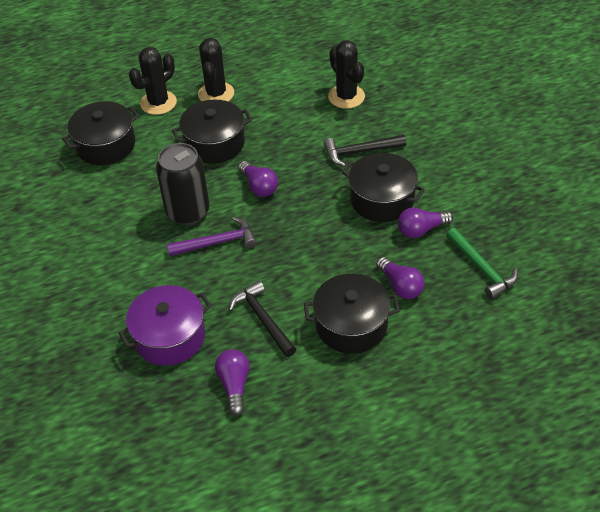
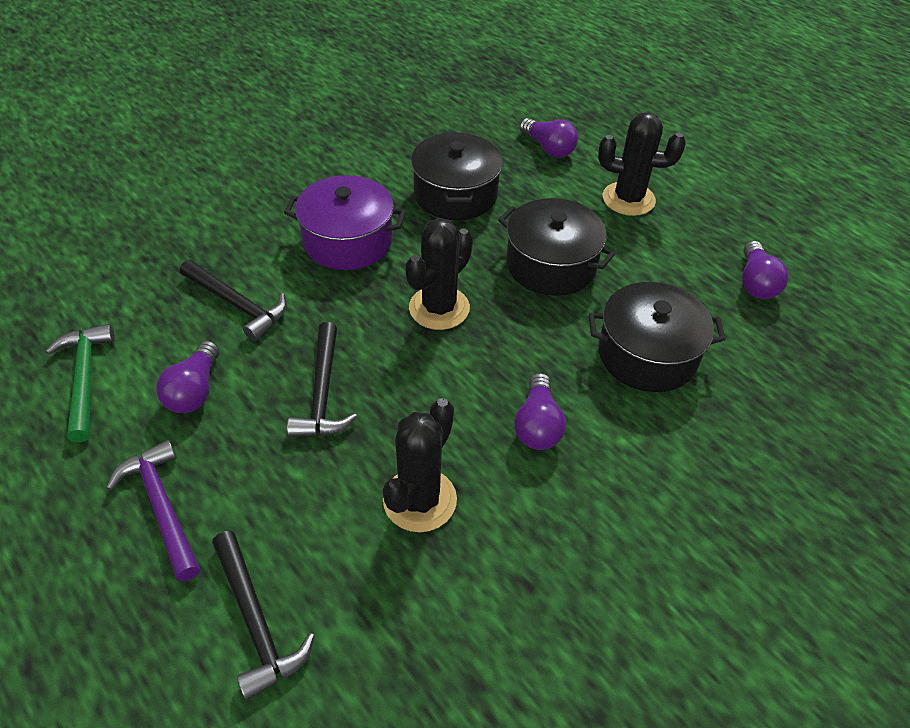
black can: 1 -> 0
black hammer: 2 -> 3
black pot: 4 -> 3

